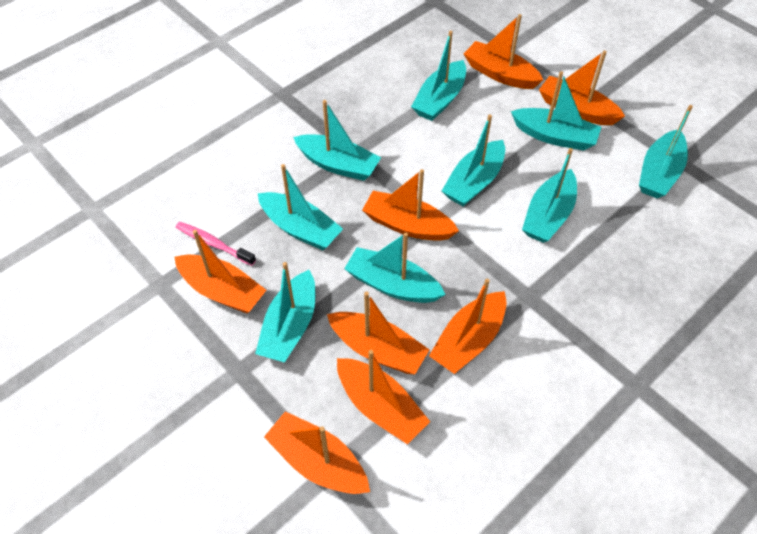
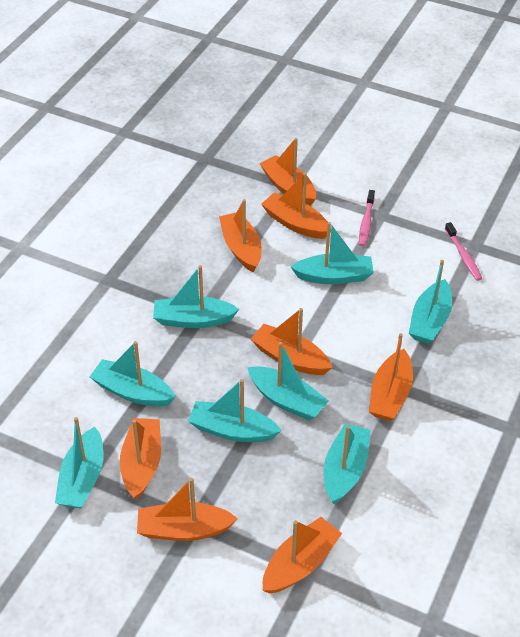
pink toothbrush: 1 -> 2
turquoise boat: 9 -> 8

